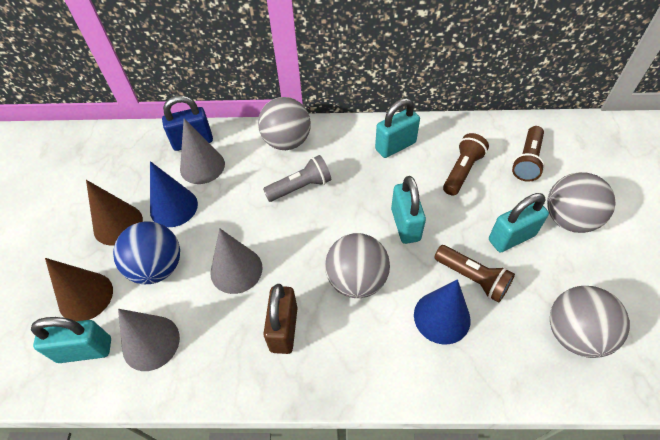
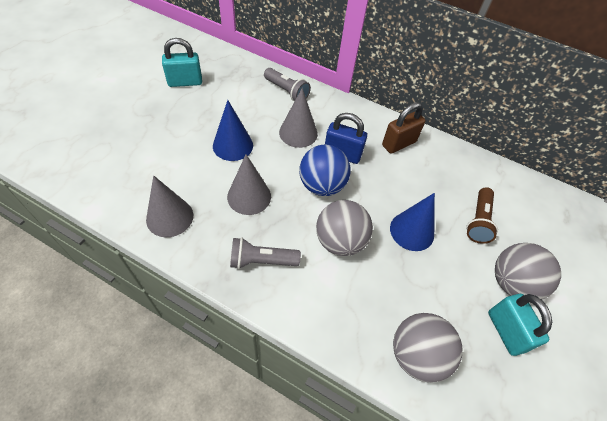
brown cone: 2 -> 0
brown flashlight: 3 -> 1
grey ball: 4 -> 3
grey flashlight: 1 -> 2
turquoise padlock: 4 -> 2

